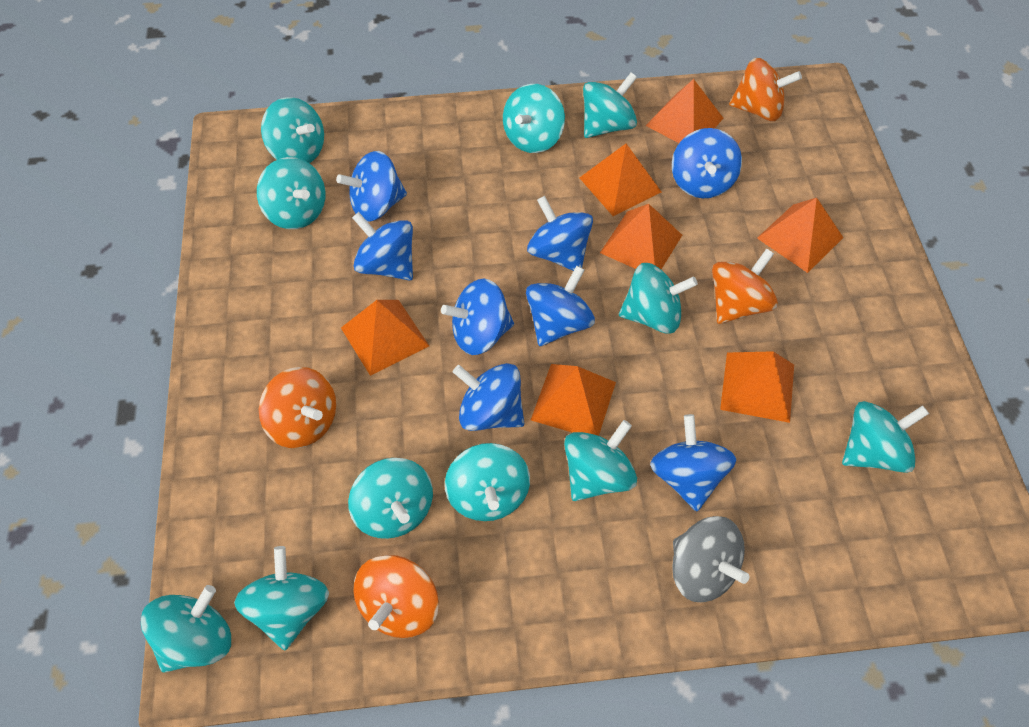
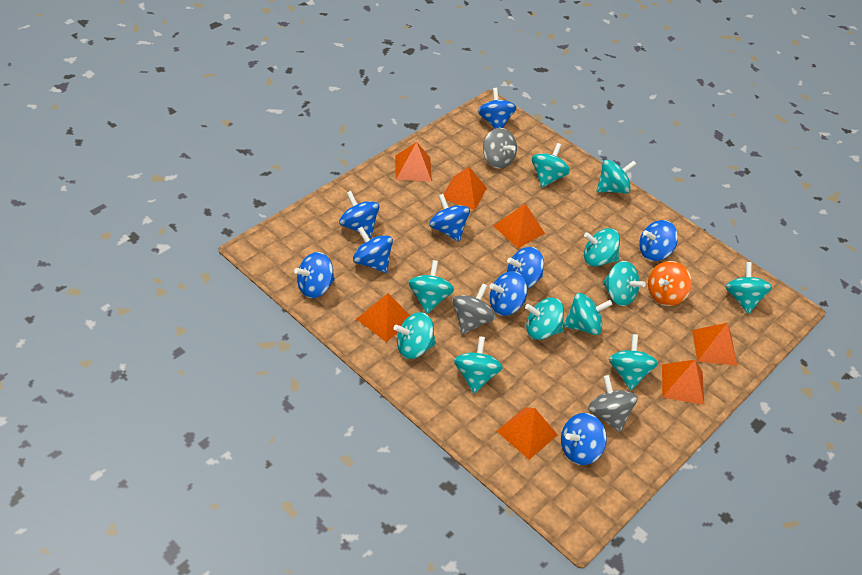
blue spinning top: 8 -> 9
grey spinning top: 1 -> 3
orange spinning top: 4 -> 1

